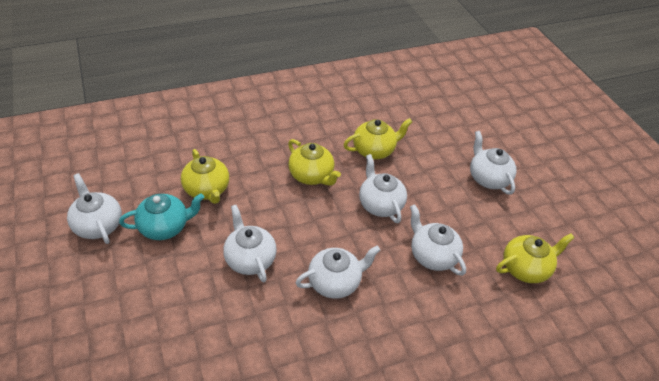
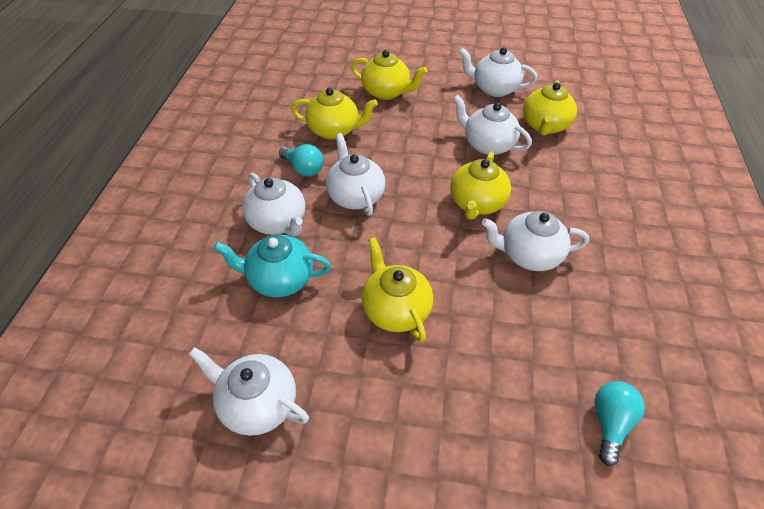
turquoise light bulb: 0 -> 2
yellow teapot: 4 -> 5

